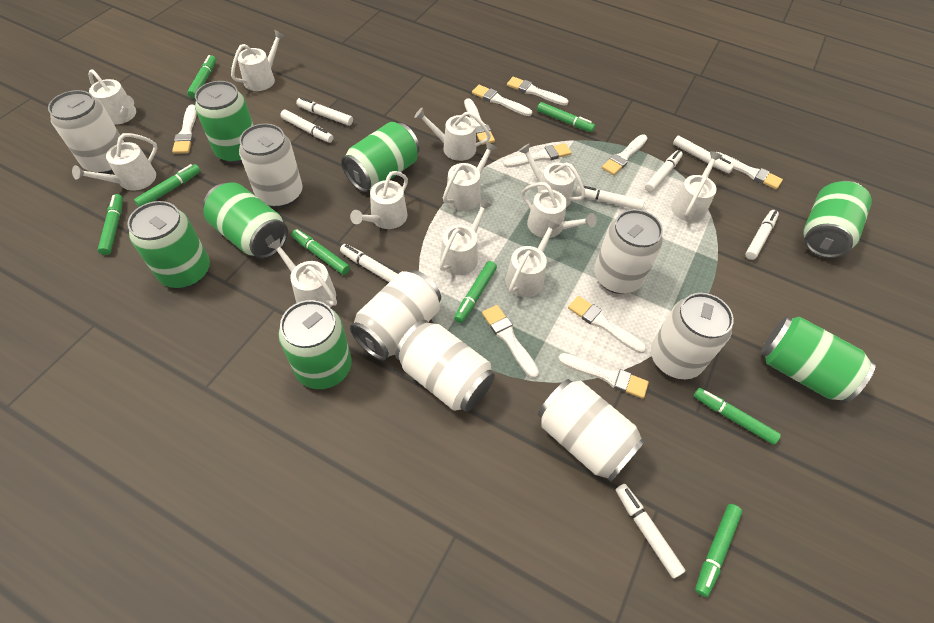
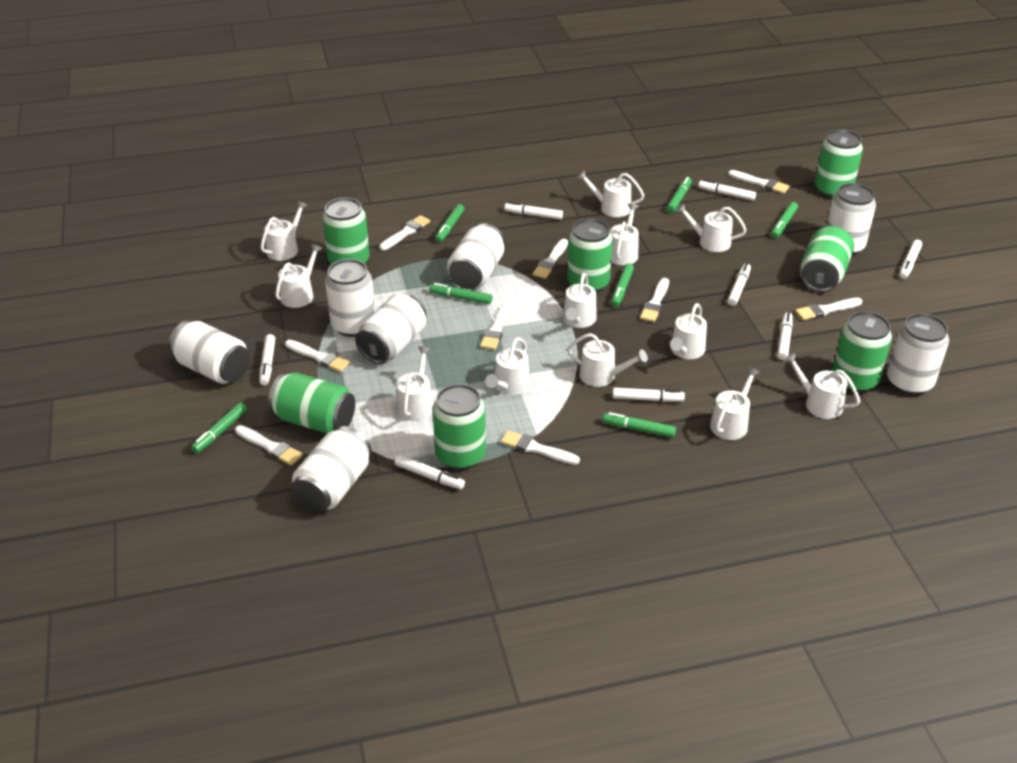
green marker: 8 -> 7
white brush: 10 -> 9

